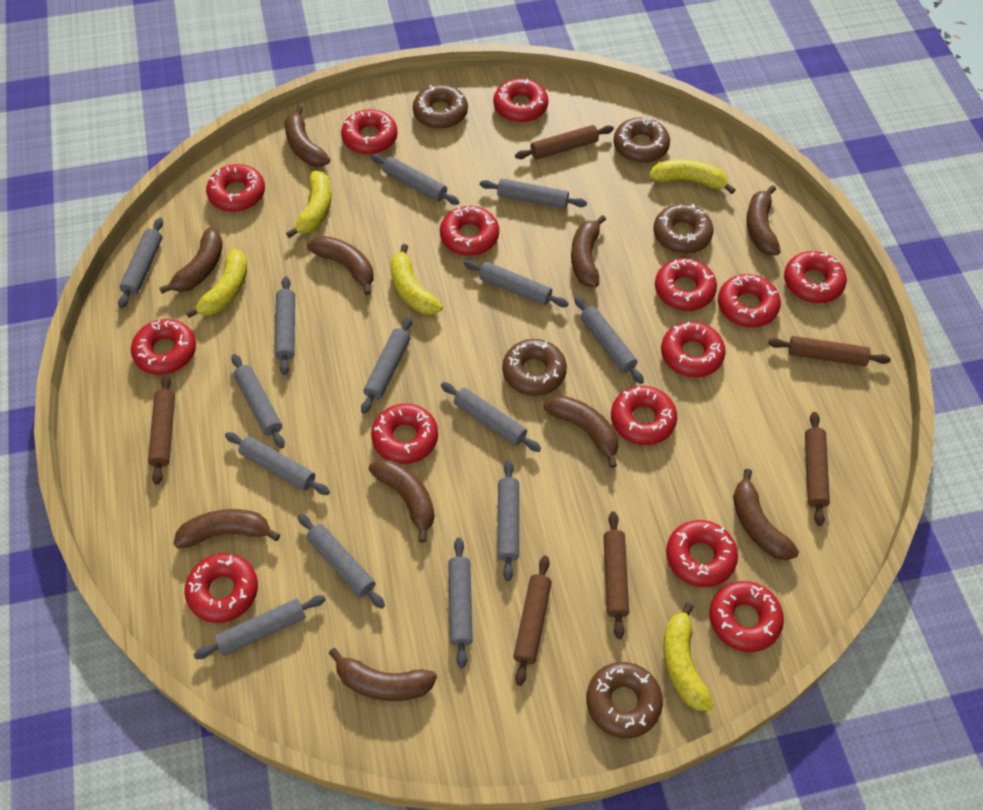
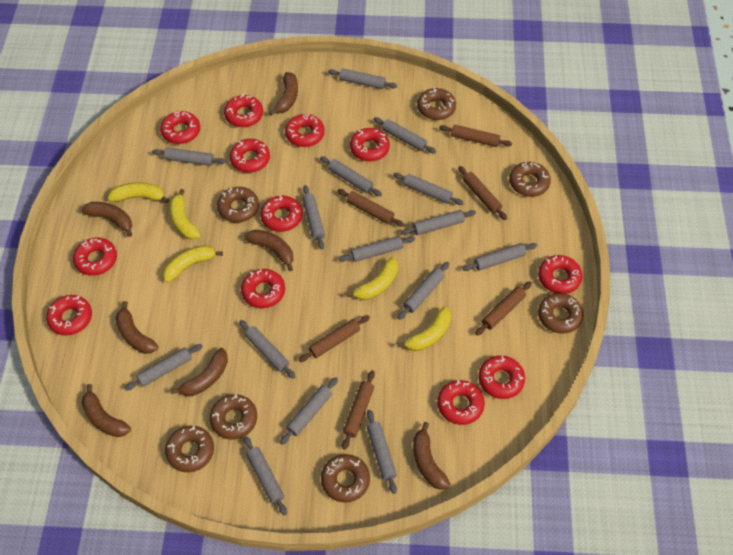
brown banana: 10 -> 7
brown donut: 5 -> 7
grey rolling pin: 14 -> 15
red donut: 14 -> 12

